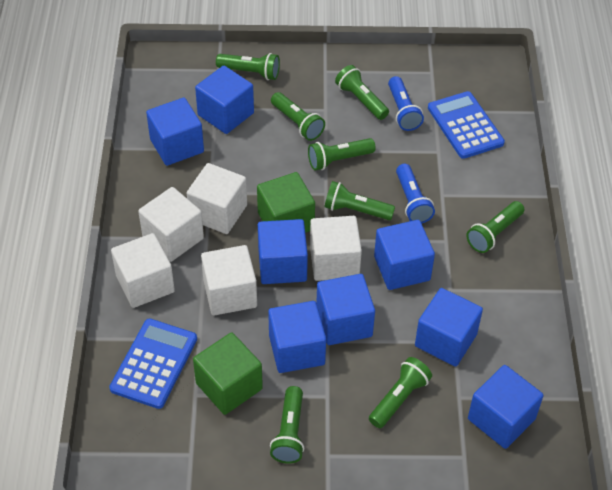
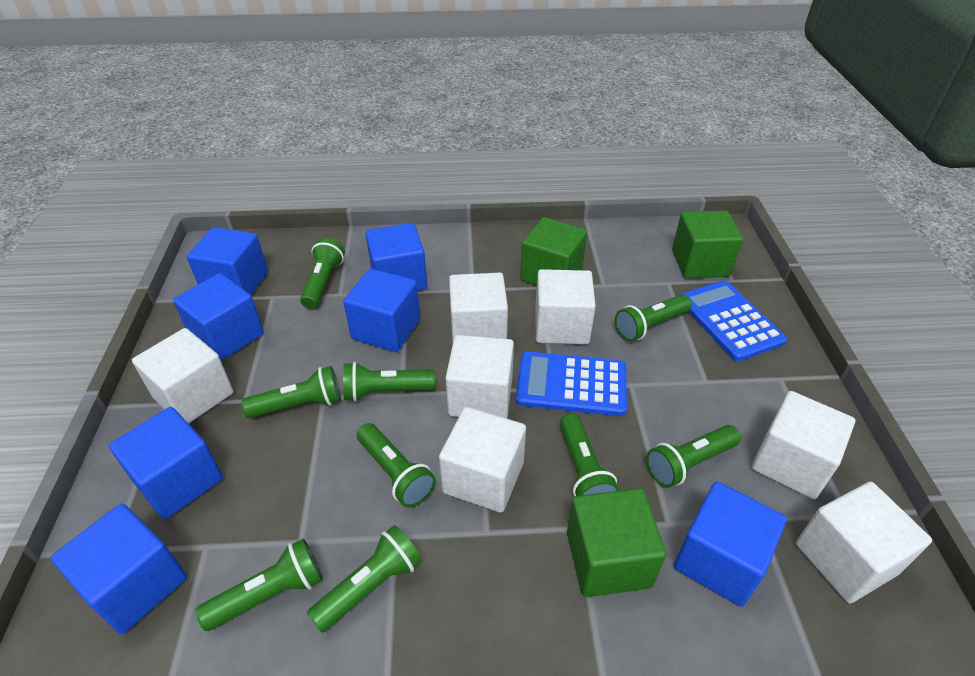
blue cube: 8 -> 7
blue flashlight: 2 -> 0
green cube: 2 -> 3
green flashlight: 8 -> 9
white cube: 5 -> 7

